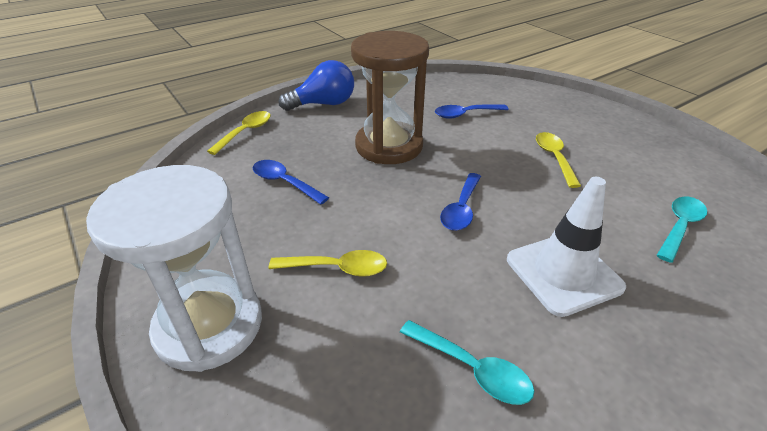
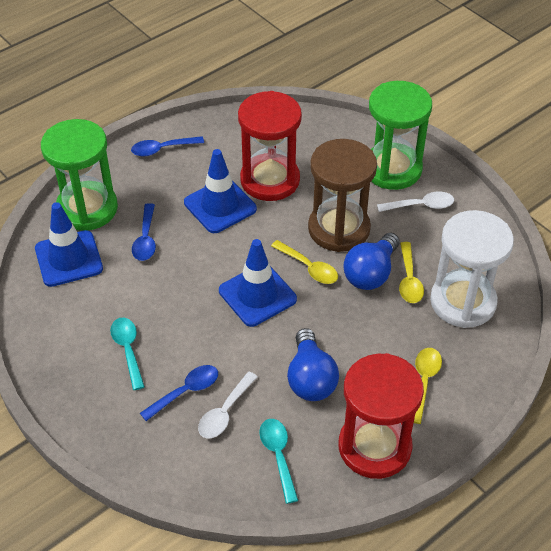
blue light bulb: 1 -> 2
blue traffic cone: 0 -> 3
green hourglass: 0 -> 2
red hourglass: 0 -> 2
white spoon: 0 -> 2
white traffic cone: 1 -> 0

